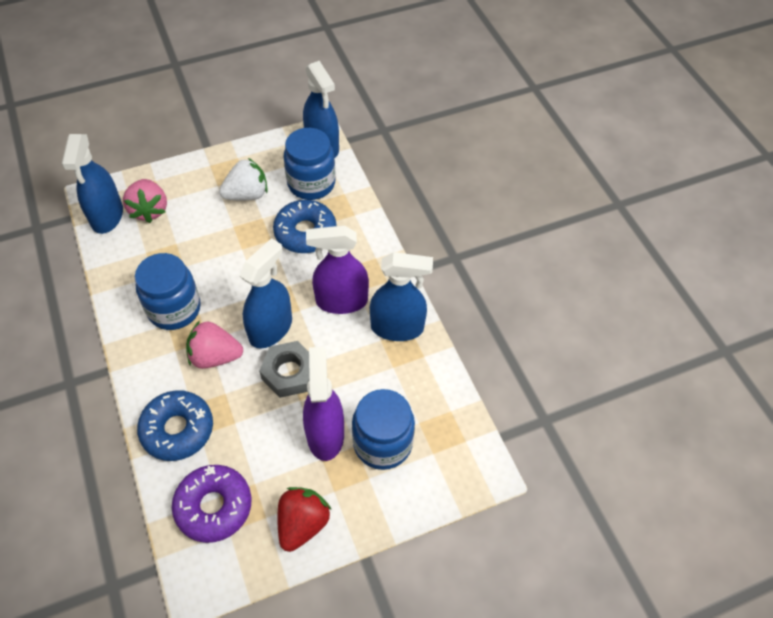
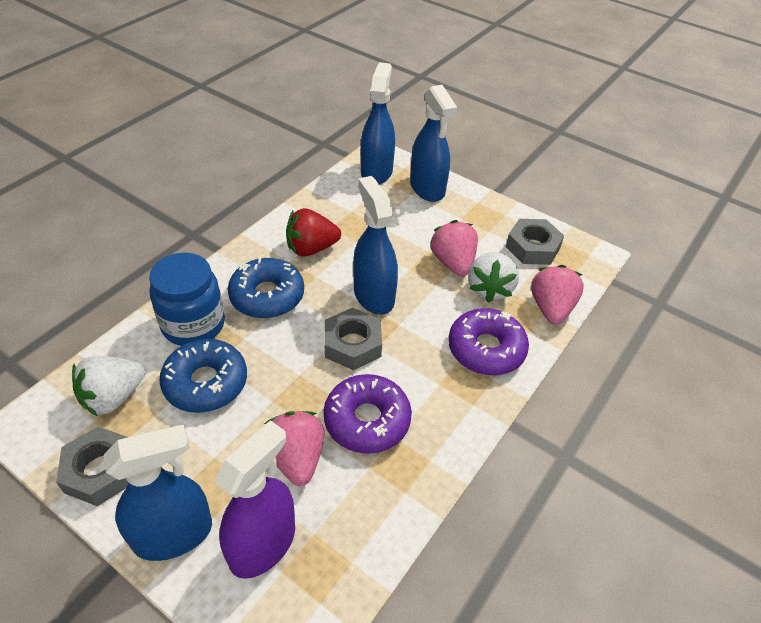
blue jar: 3 -> 1
grey nut: 1 -> 3
pink strawberry: 2 -> 3
purple donut: 1 -> 2
purple spray bottle: 2 -> 1
white strawberry: 1 -> 2

